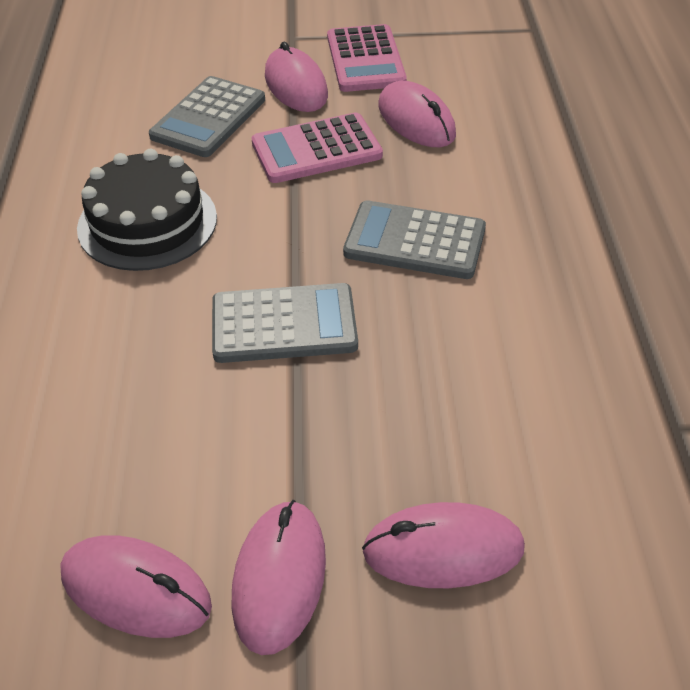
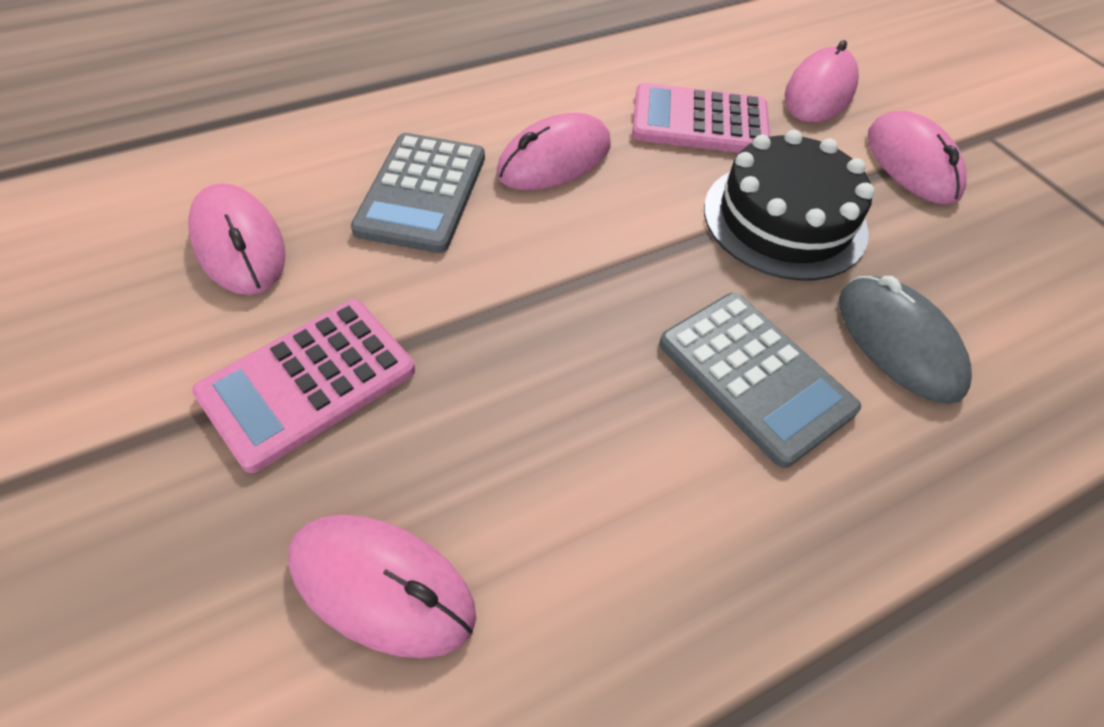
grey calculator: 3 -> 2
grey mouse: 0 -> 1

